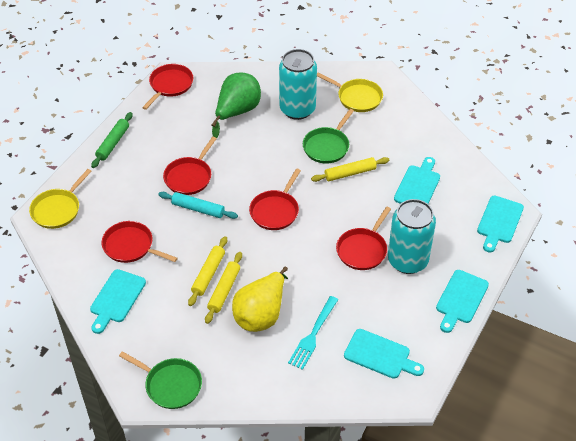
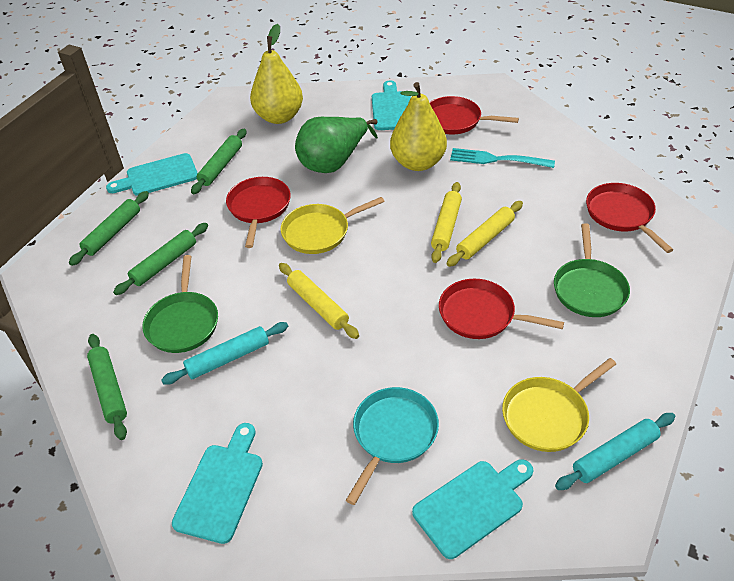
green rolling pin: 1 -> 4
red pan: 5 -> 4
turquoise can: 2 -> 0
turquoise cutting board: 5 -> 4
turquoise pan: 0 -> 1
turquoise rolling pin: 1 -> 2
yellow pear: 1 -> 2

